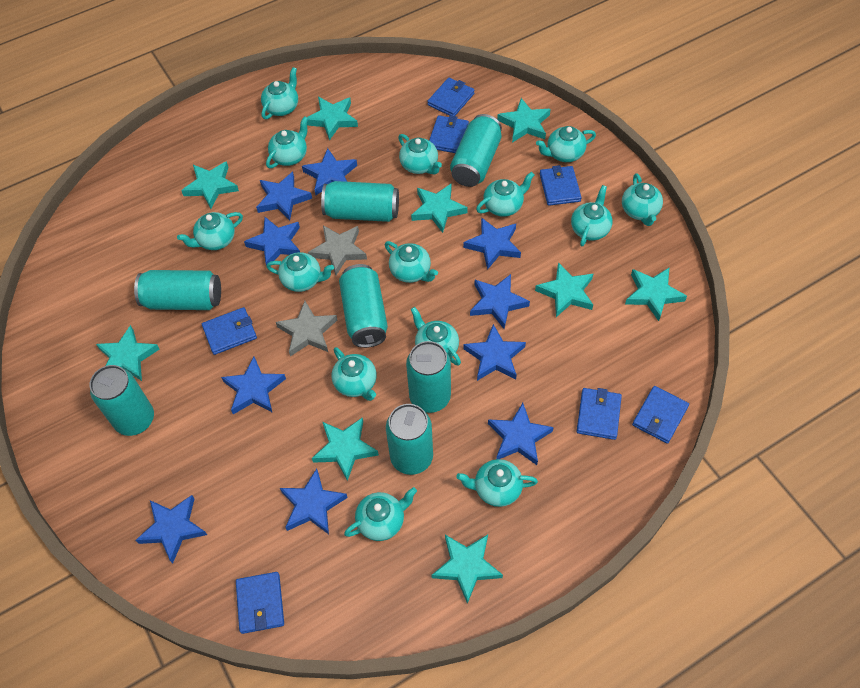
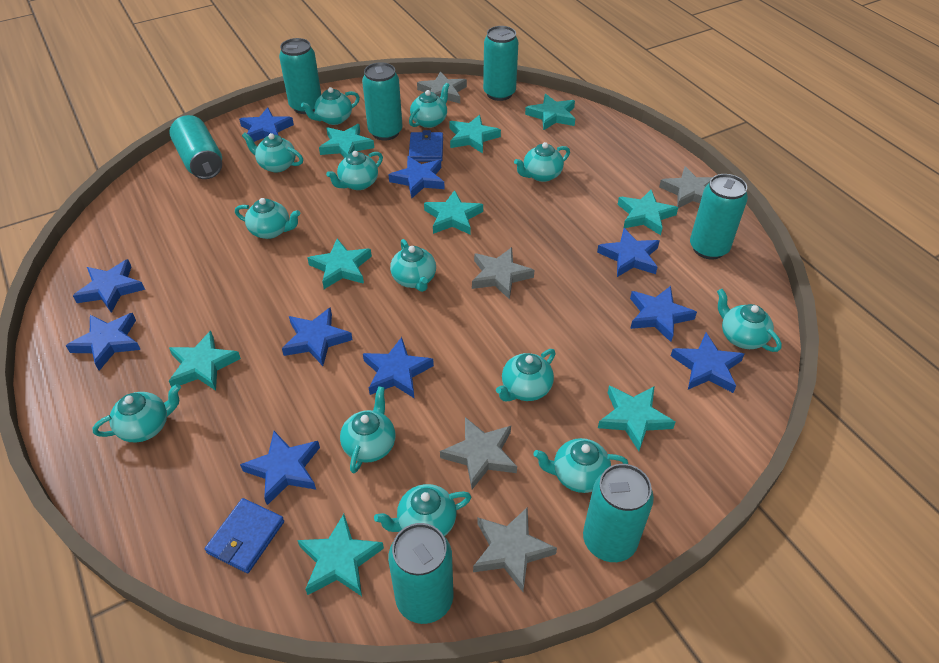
blue wallet: 7 -> 2
grey star: 2 -> 5
turquoise teapot: 14 -> 13

